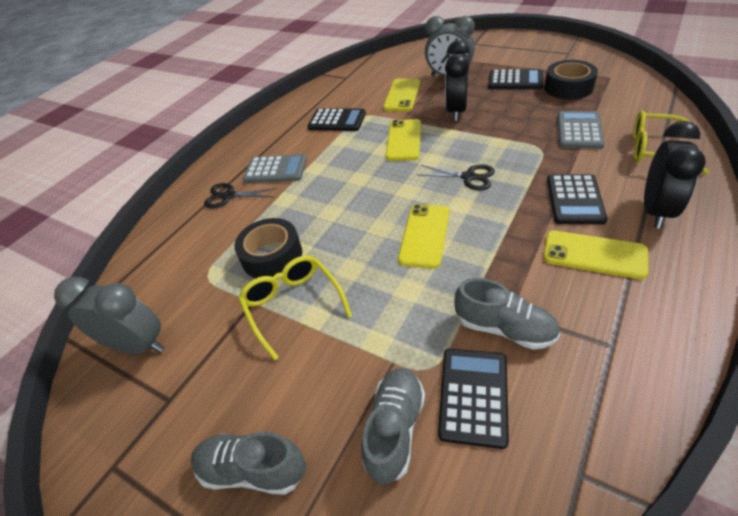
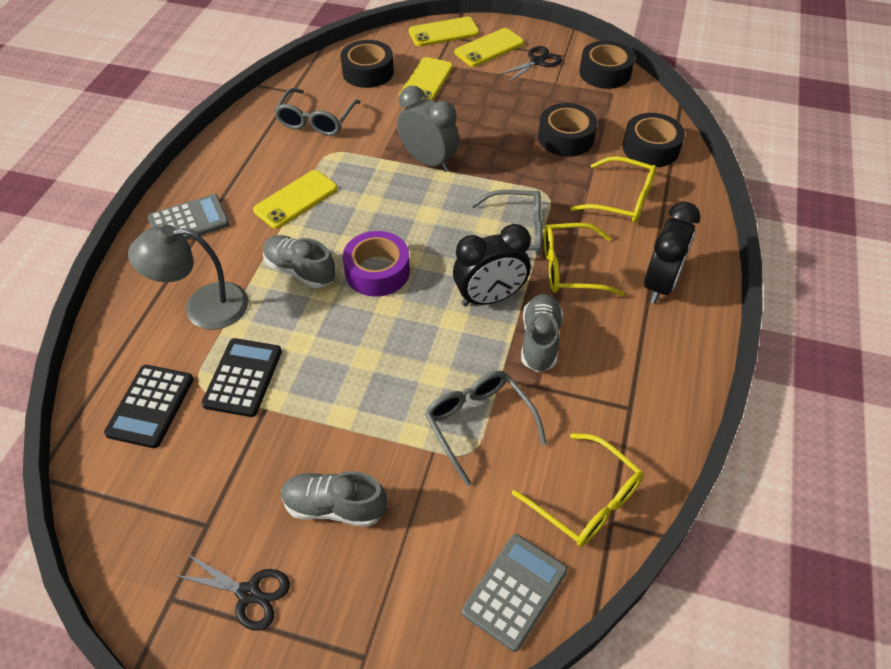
black calculator: 4 -> 2
black tape: 2 -> 4
grey clock: 2 -> 1
grey glasses: 0 -> 3
grey lamp: 0 -> 1
purple tape: 0 -> 1
yellow glasses: 2 -> 3

